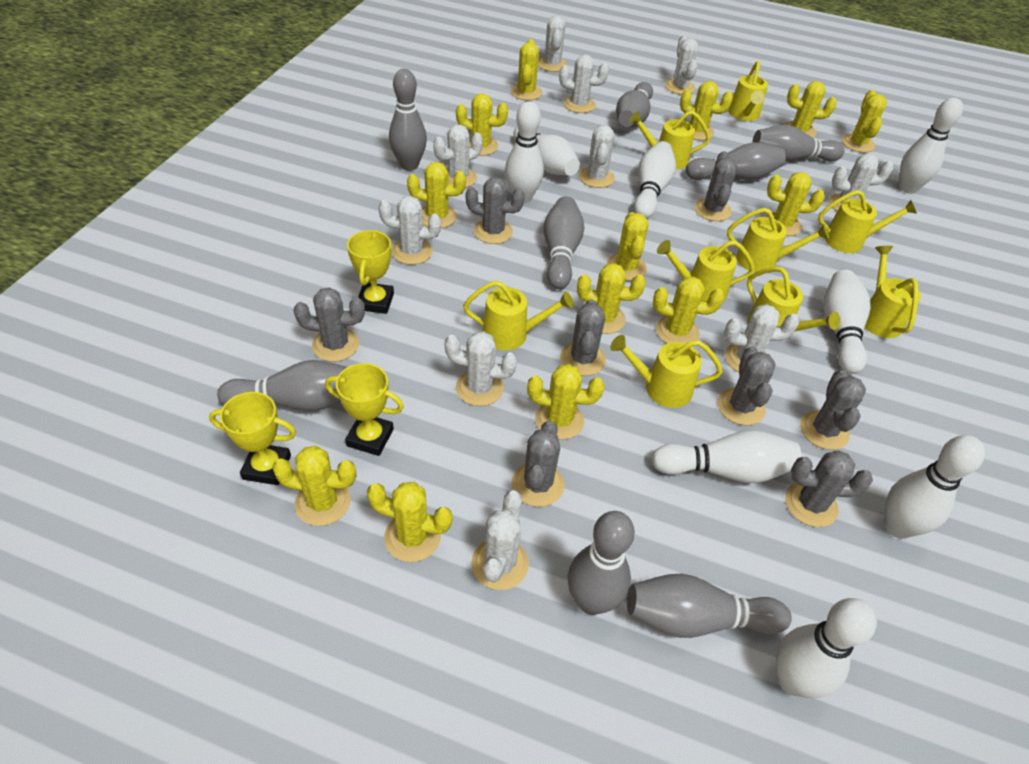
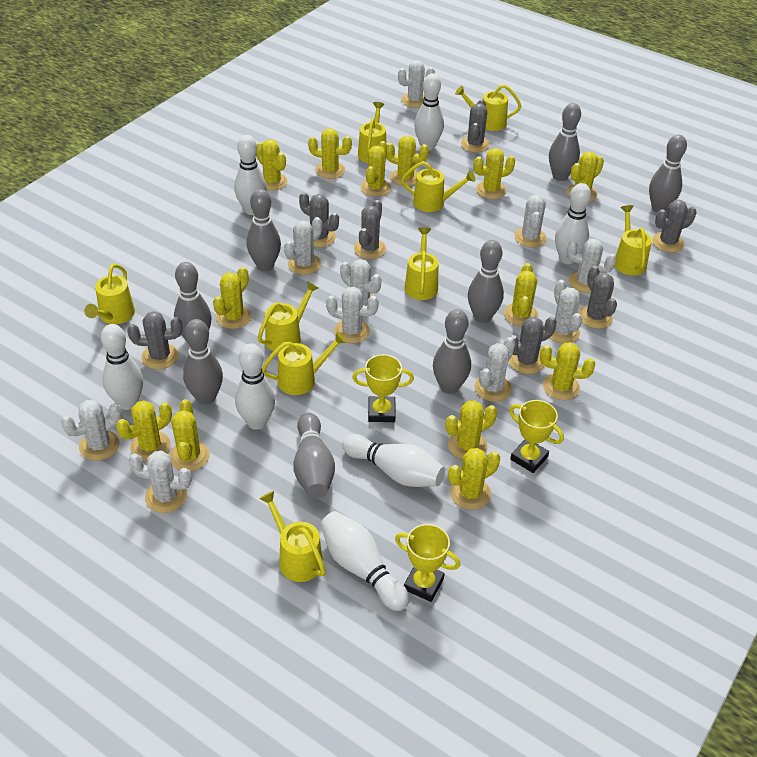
grey cactus: 8 -> 7
white bowling pin: 8 -> 7

